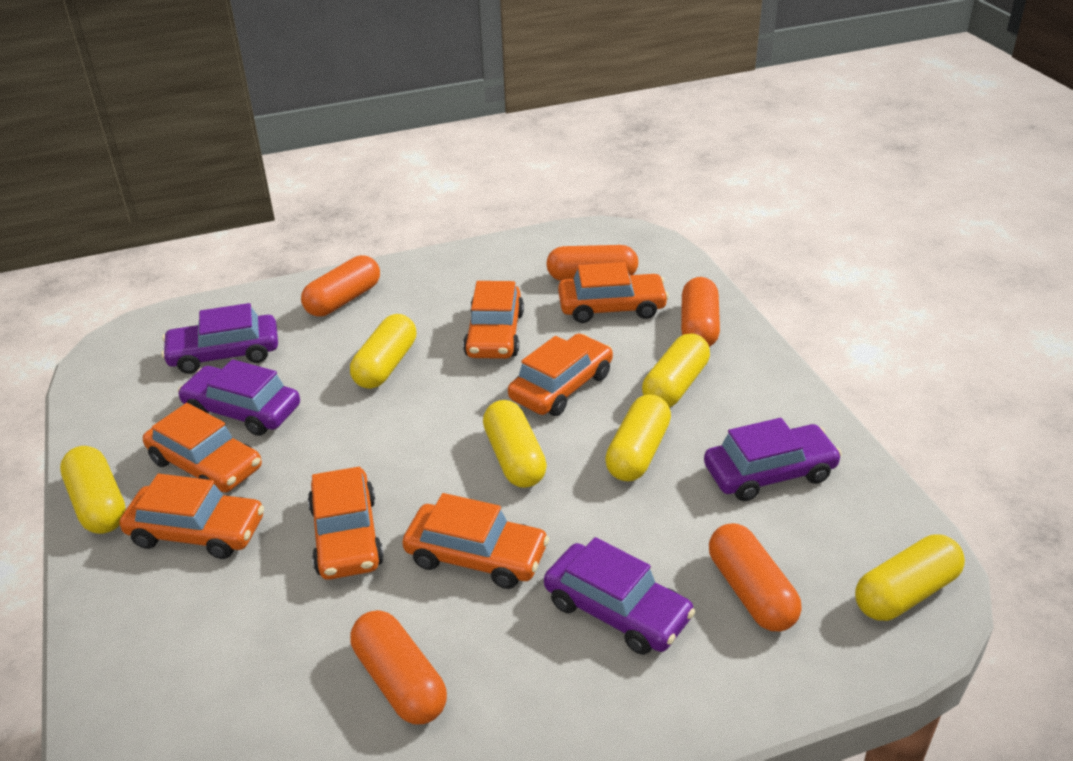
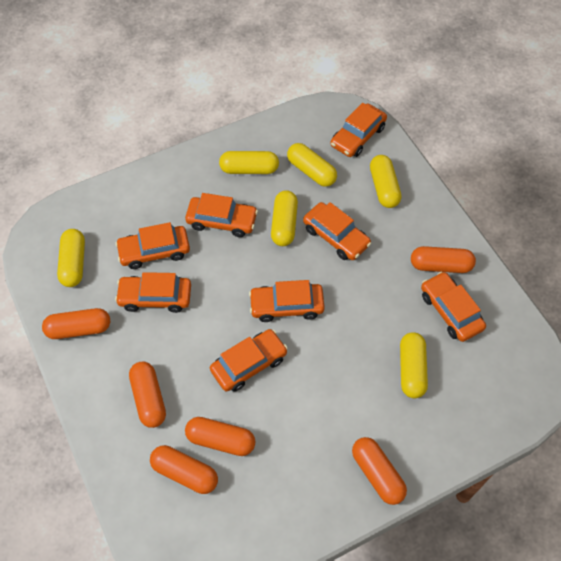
orange capsule: 5 -> 6
orange car: 7 -> 8
purple car: 4 -> 0

